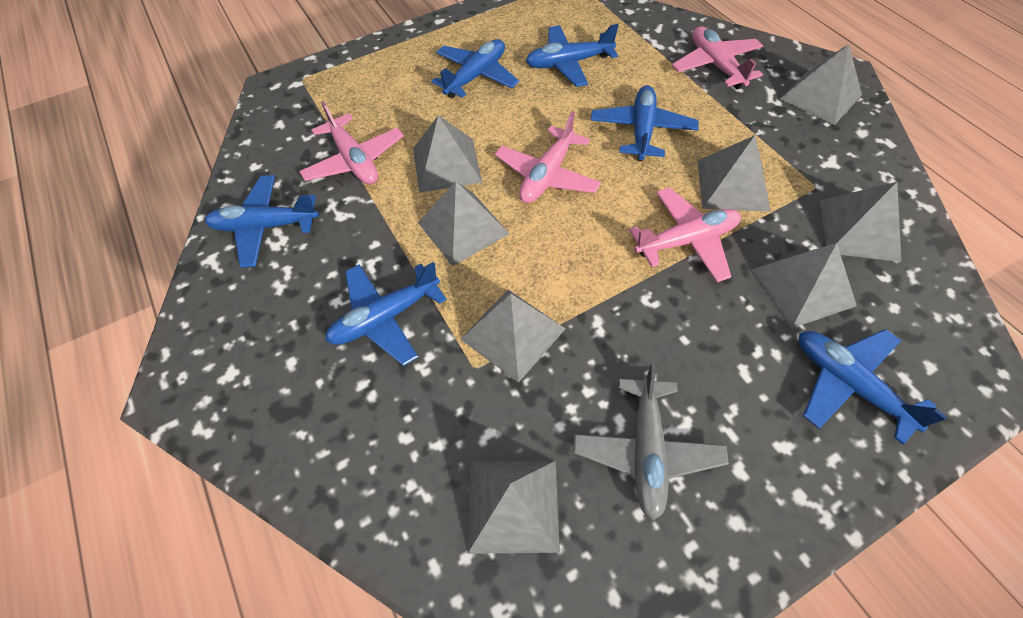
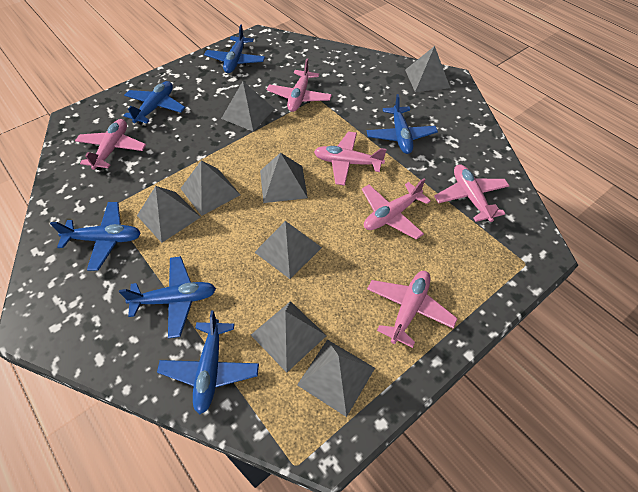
grey plane: 1 -> 0
pink plane: 4 -> 6

